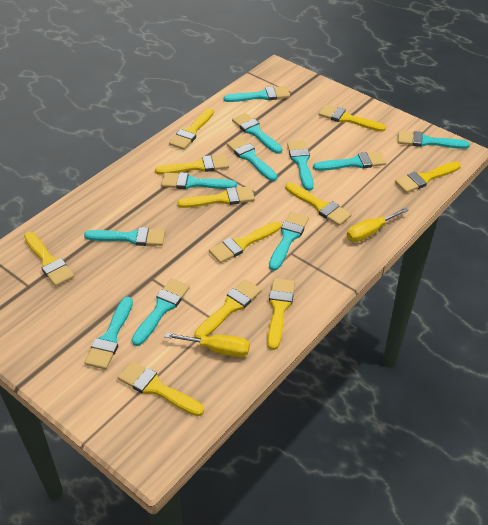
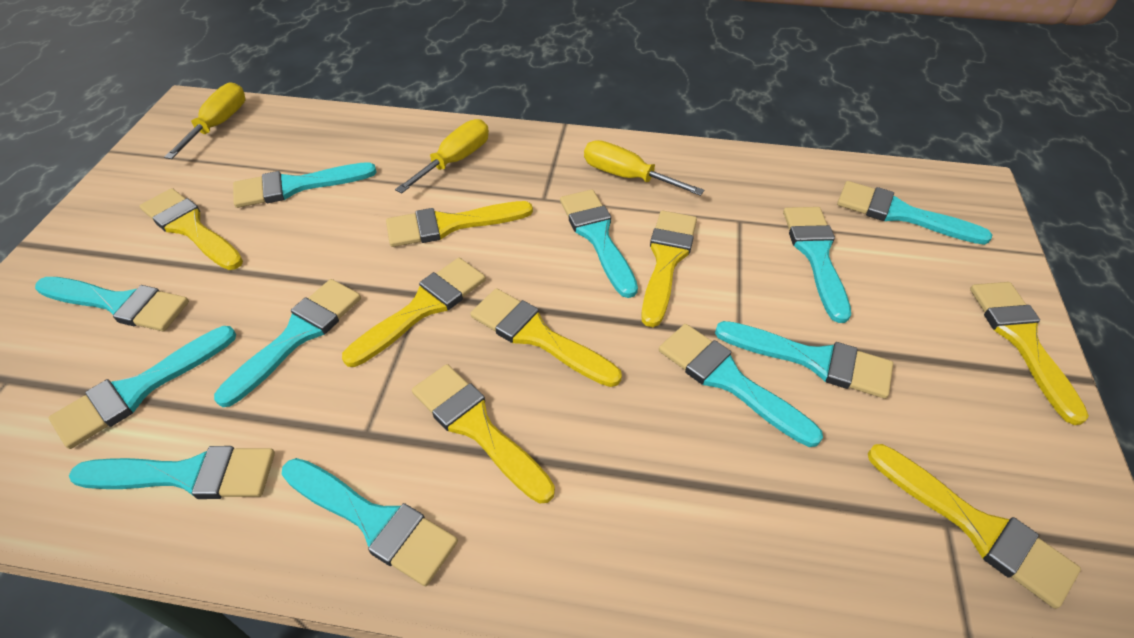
yellow brush: 11 -> 8
yellow screwdriver: 2 -> 3

